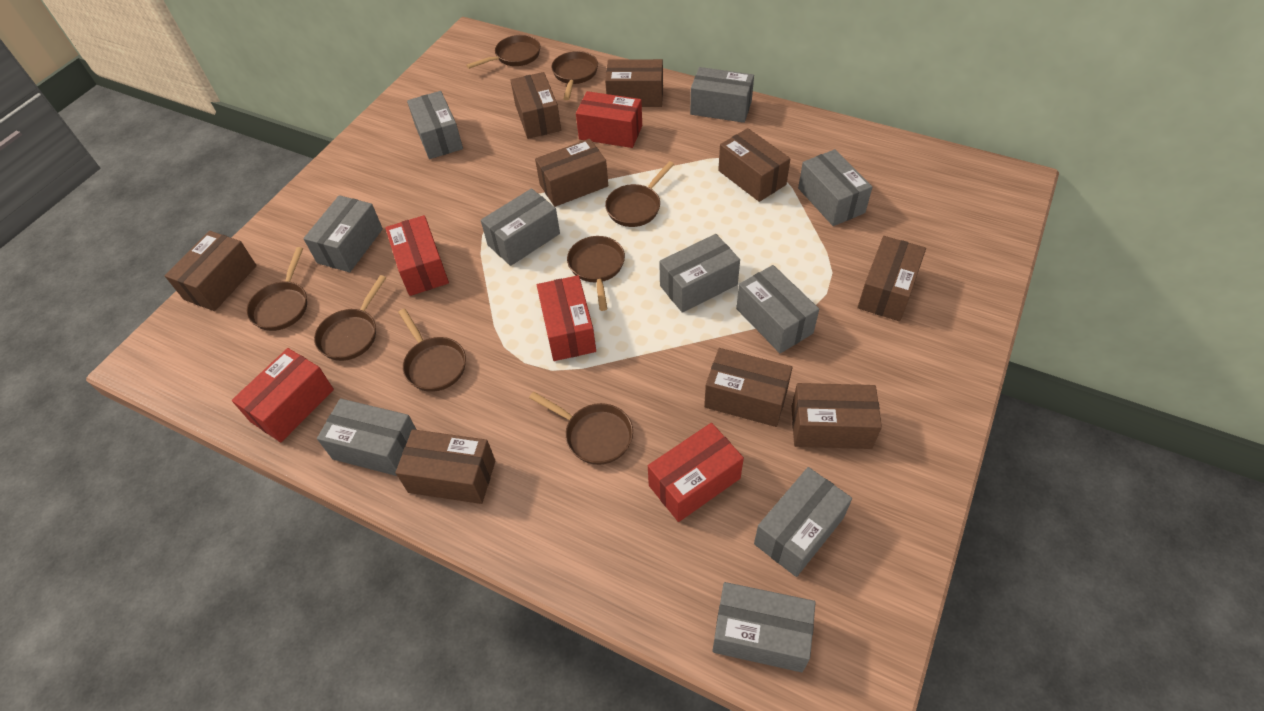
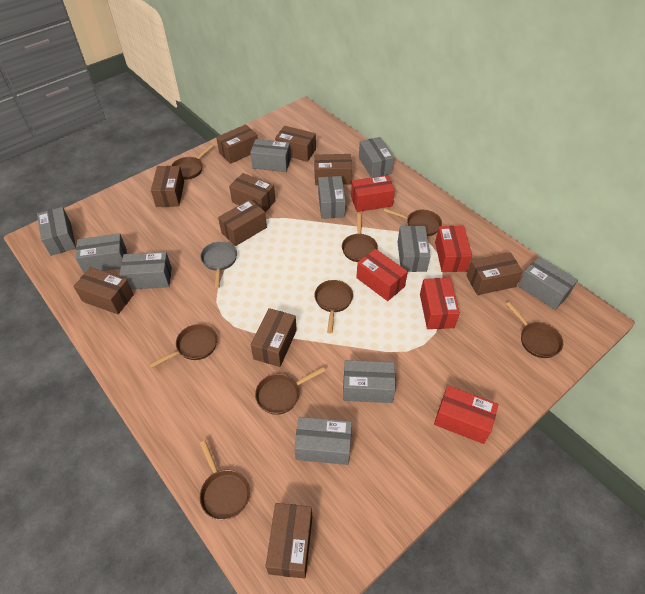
brown box: 9 -> 10
grey pan: 0 -> 1

